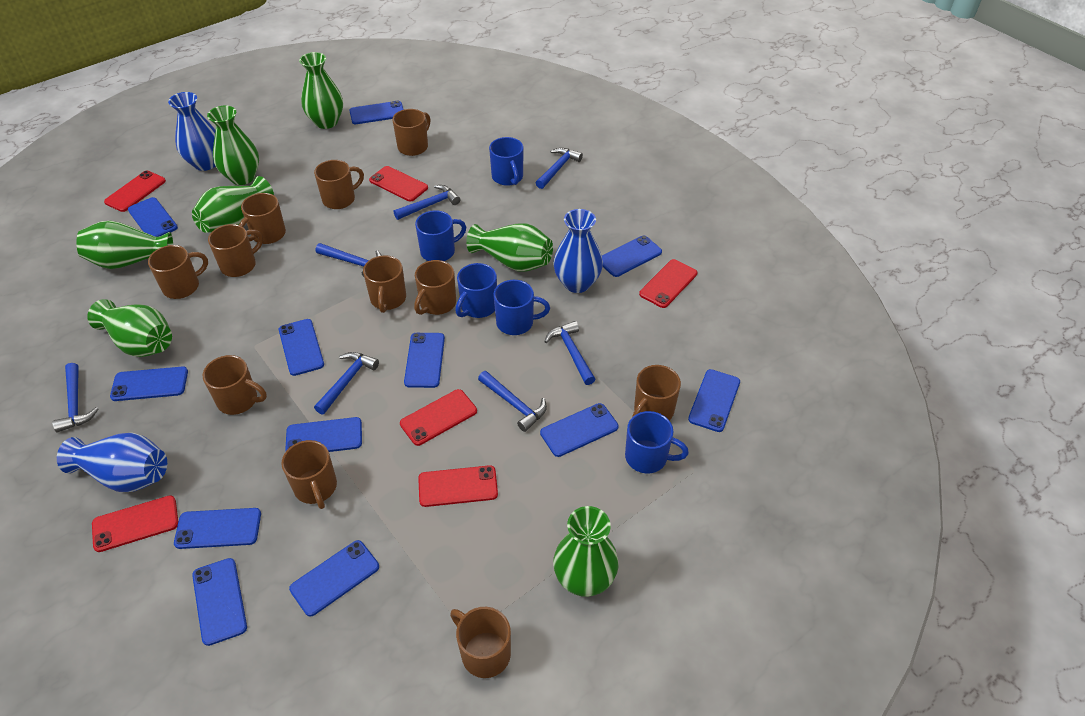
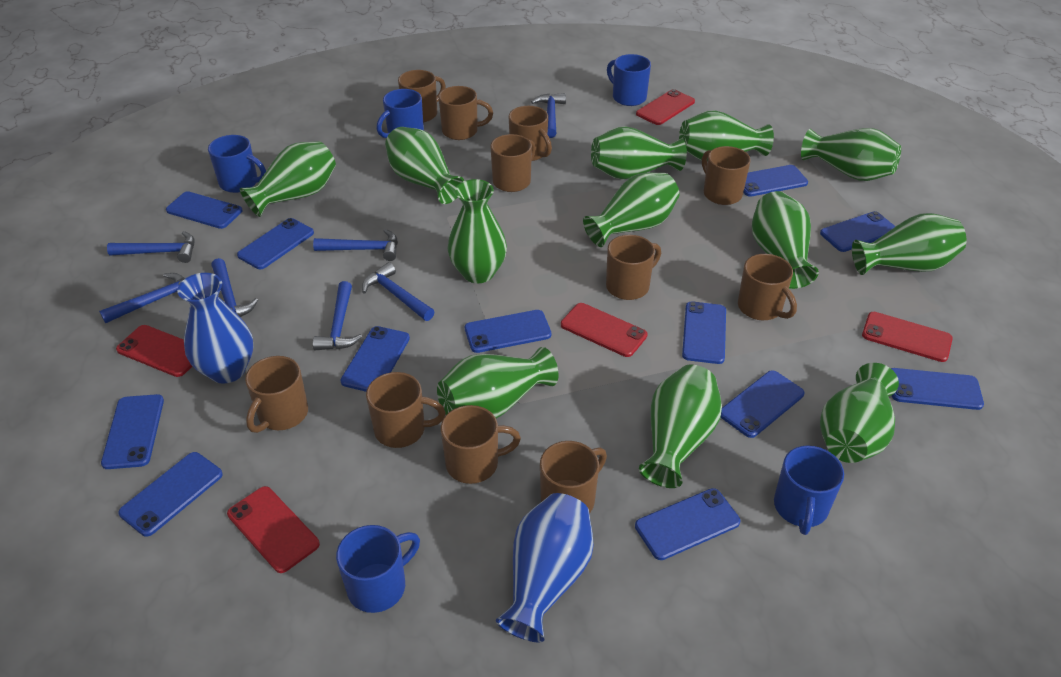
blue vase: 3 -> 2
green vase: 7 -> 12
red phone: 6 -> 5

